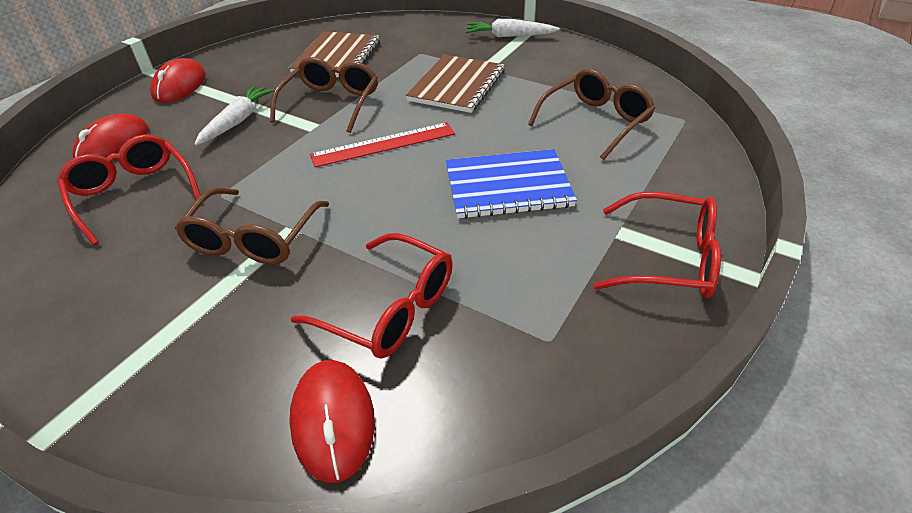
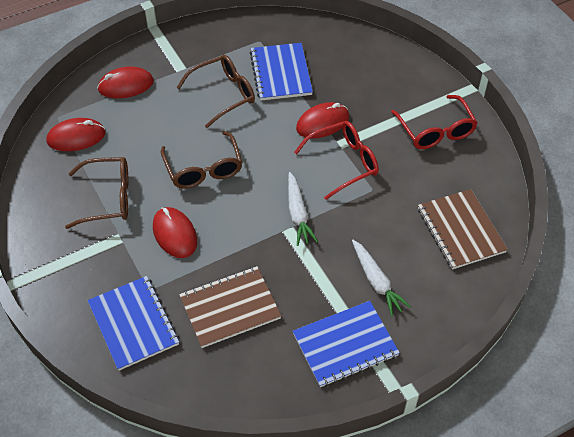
blue notebook: 1 -> 3
red glasses: 3 -> 2
red mouse: 3 -> 4
red ruler: 1 -> 0

